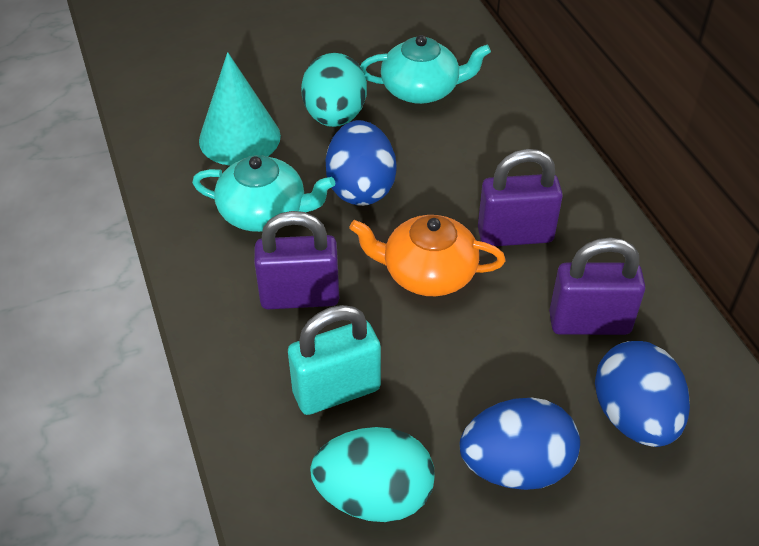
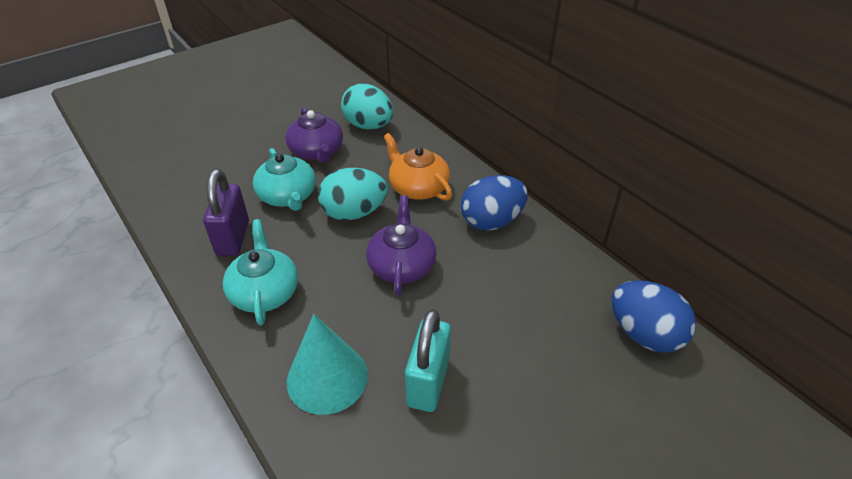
blue egg: 3 -> 2
purple padlock: 3 -> 1
purple teapot: 0 -> 2

